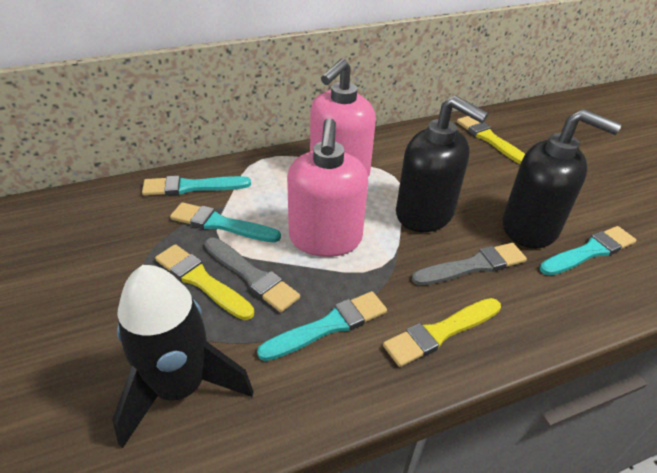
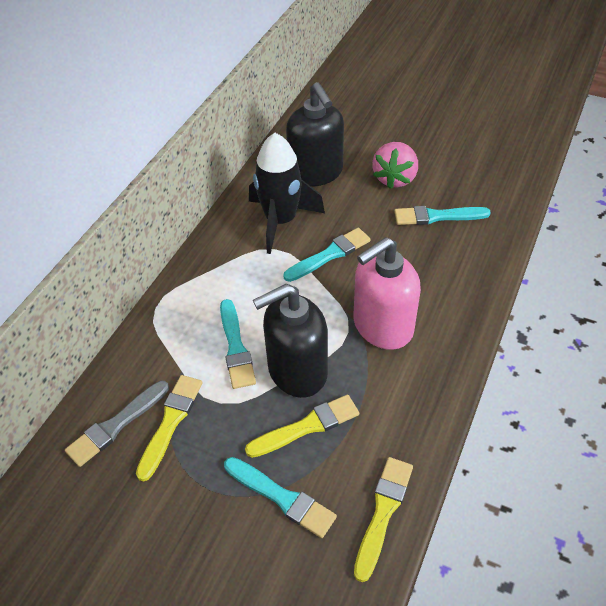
grey brush: 2 -> 1
pink soap dispenser: 2 -> 1
pink strawberry: 0 -> 1

